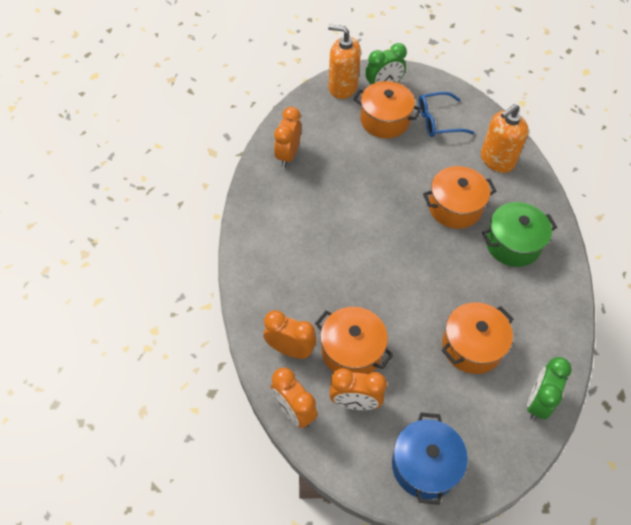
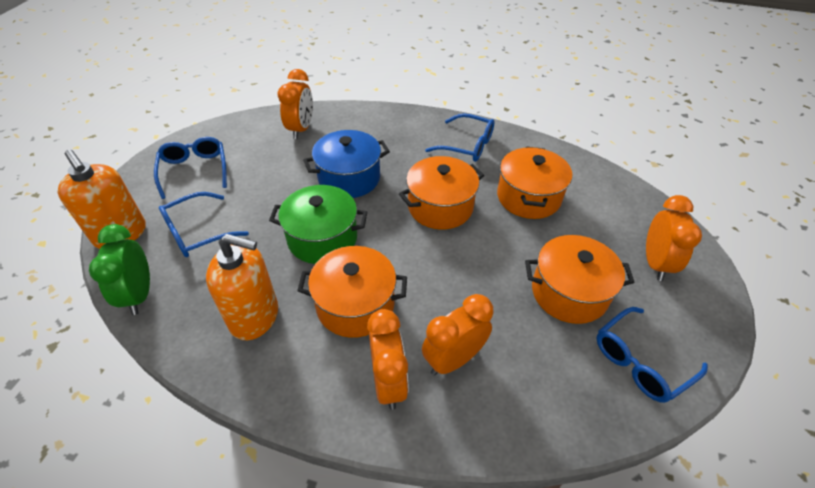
blue glasses: 1 -> 4
green clock: 2 -> 1

